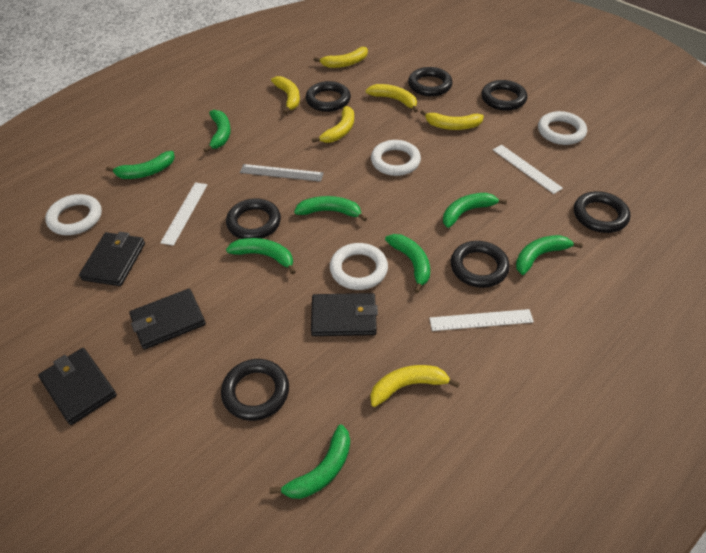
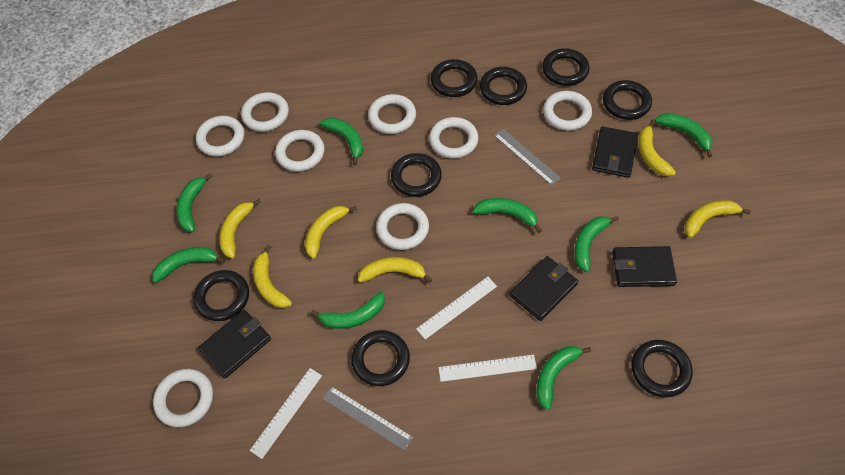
black ring: 7 -> 8
grey ruler: 1 -> 2
white ring: 4 -> 8

